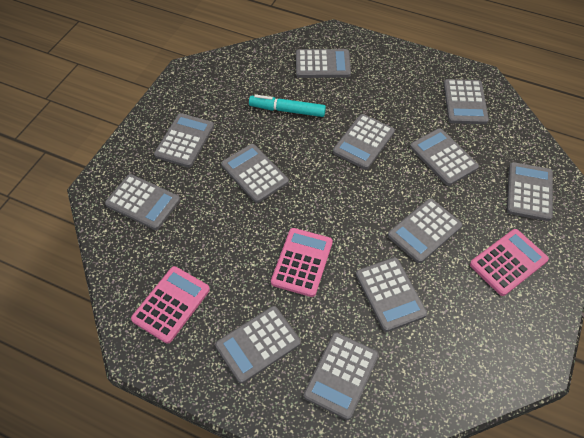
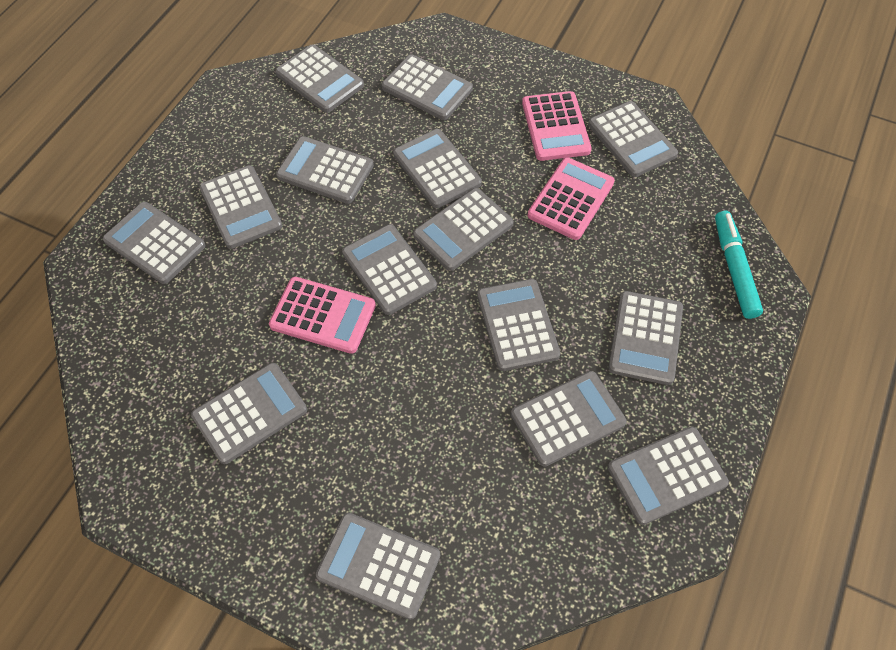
grey calculator: 12 -> 15

